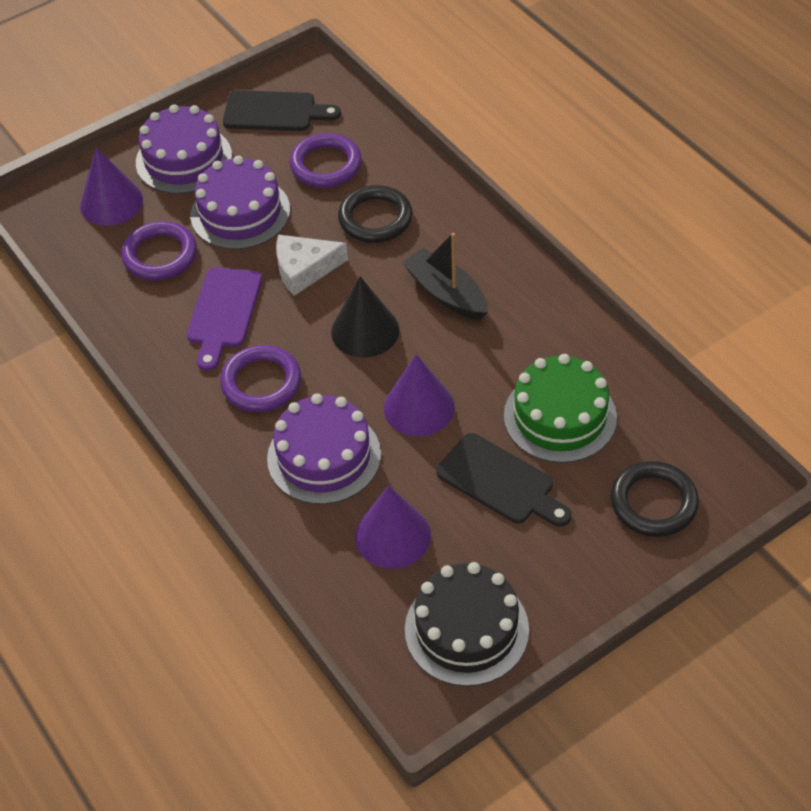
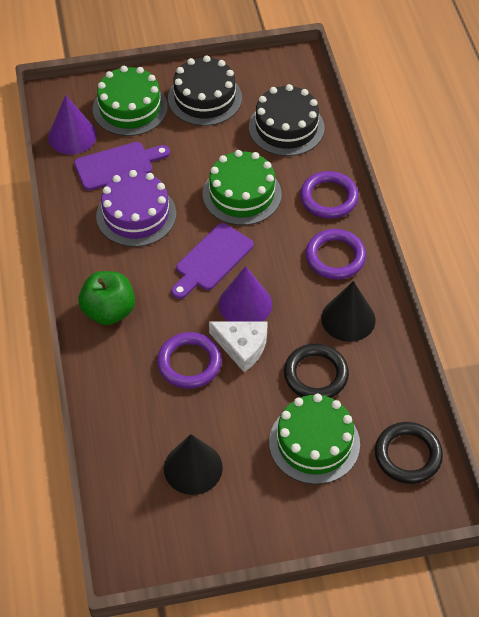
black boat: 1 -> 0
black cake: 1 -> 2
black cone: 1 -> 2
black cutting board: 2 -> 0
green apple: 0 -> 1
green cake: 1 -> 3
purple cake: 3 -> 1
purple cone: 3 -> 2
purple cutting board: 1 -> 2

